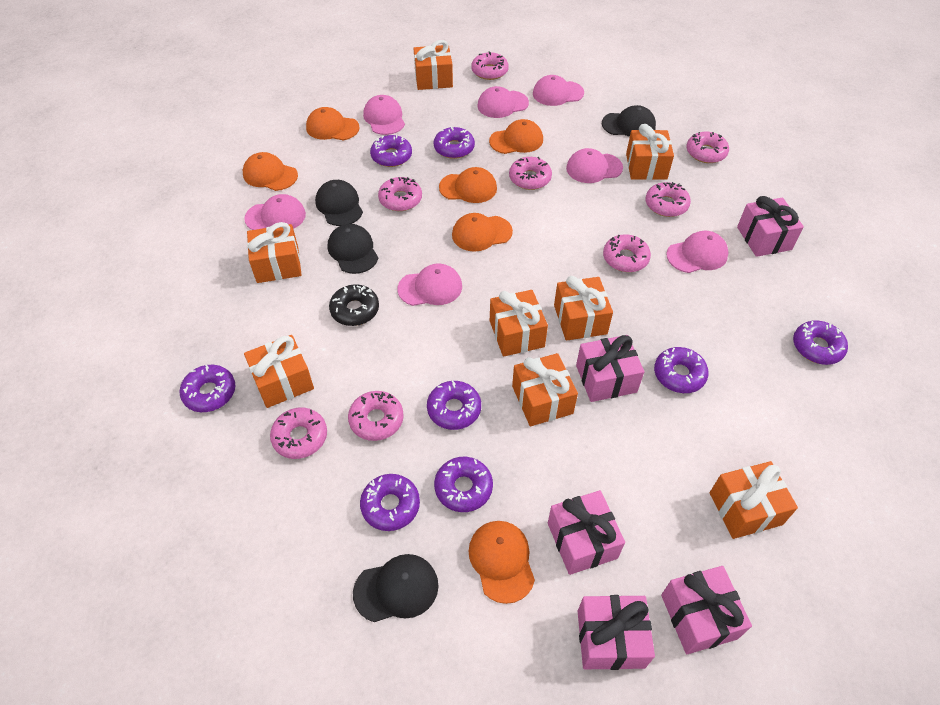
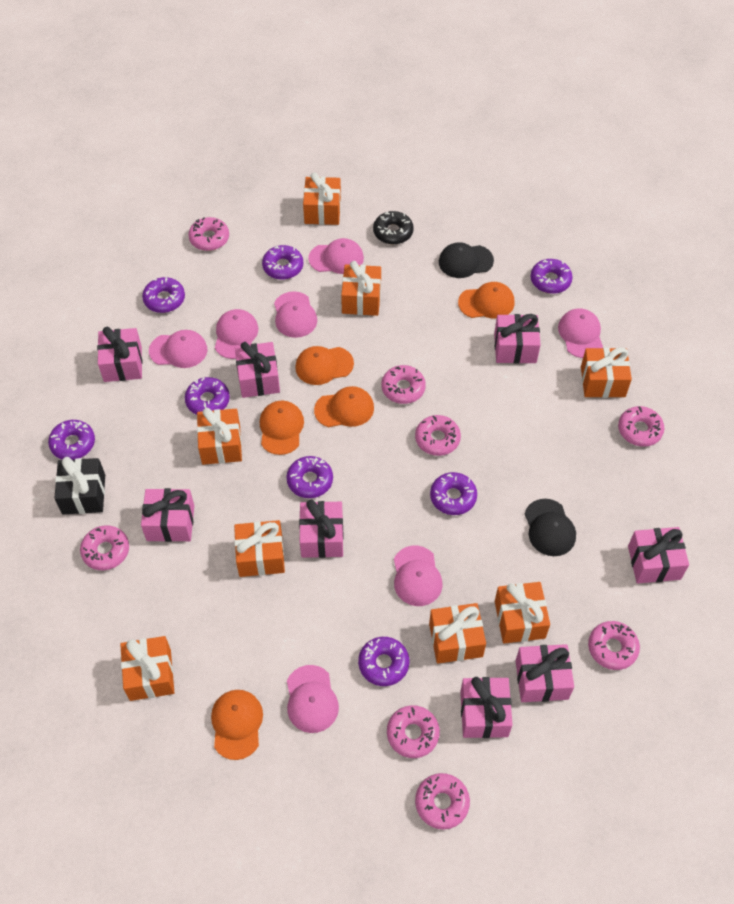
black cap: 4 -> 2
black gift: 0 -> 1
orange cap: 6 -> 5
pink gift: 5 -> 8

